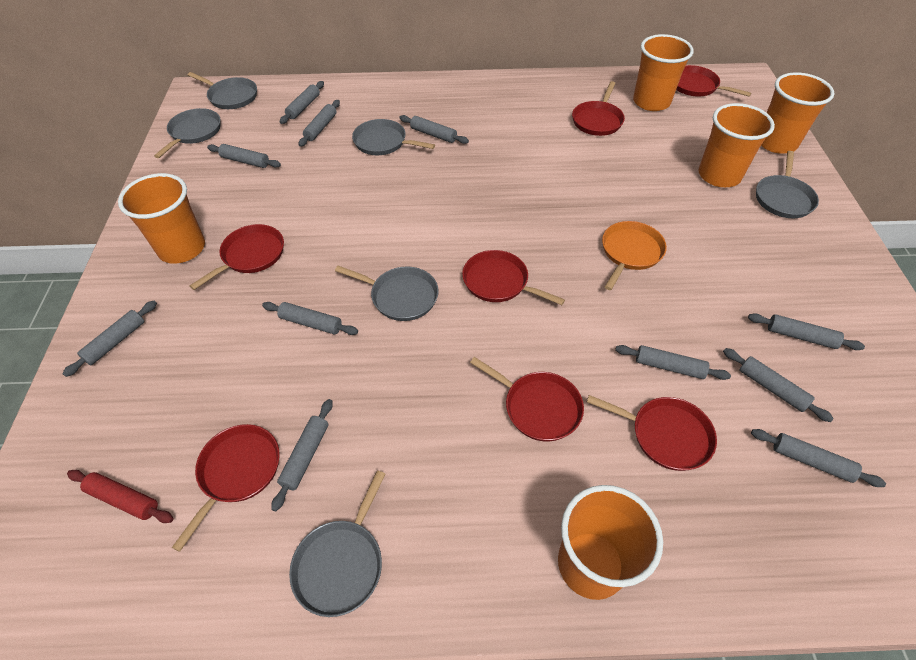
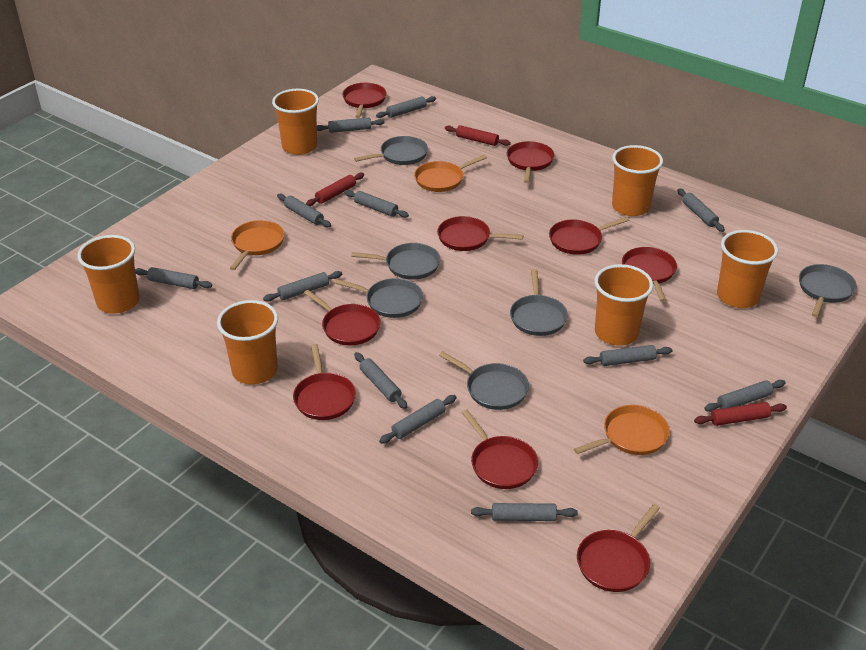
grey rolling pin: 11 -> 12
orange cup: 5 -> 6
orange pan: 1 -> 3
red pan: 7 -> 9
red rolling pin: 1 -> 3

